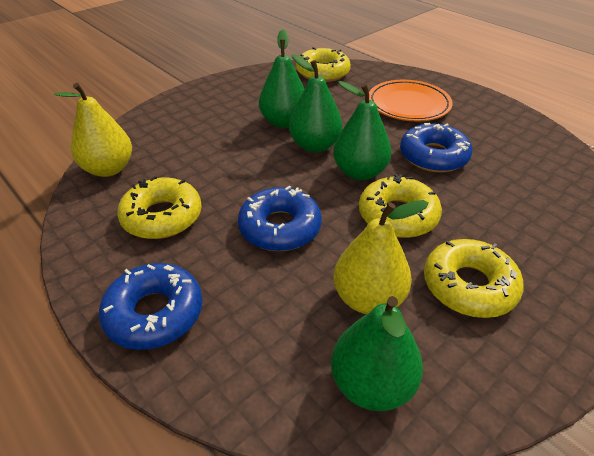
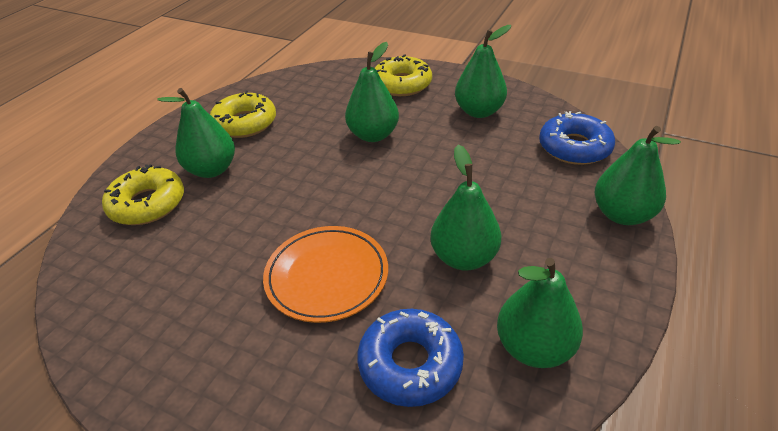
blue donut: 3 -> 2
green pear: 4 -> 6
yellow donut: 4 -> 3
yellow pear: 2 -> 0

